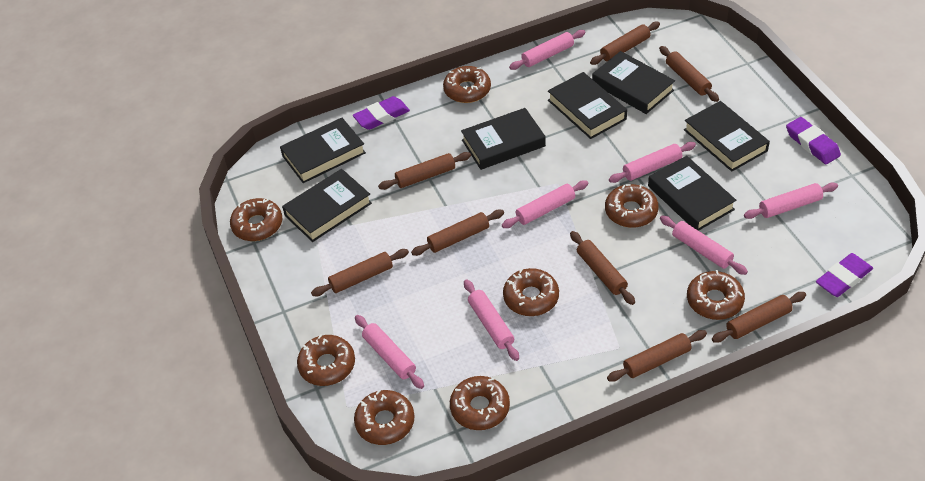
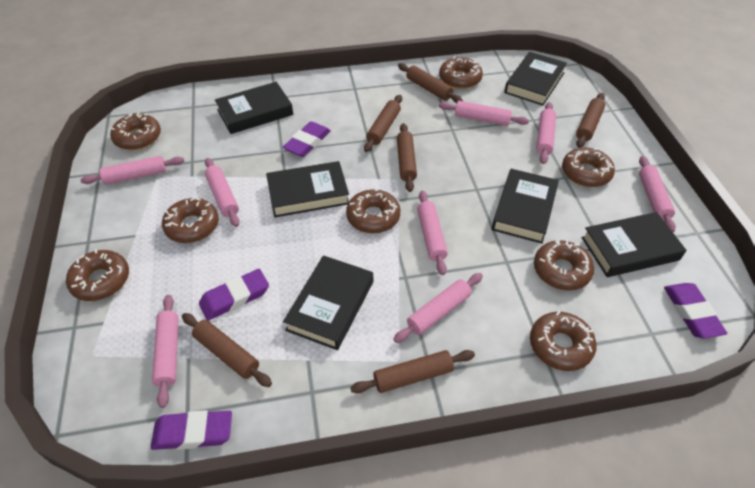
black book: 7 -> 6
brown rolling pin: 8 -> 6
pink rolling pin: 7 -> 8
purple eraser: 3 -> 4

